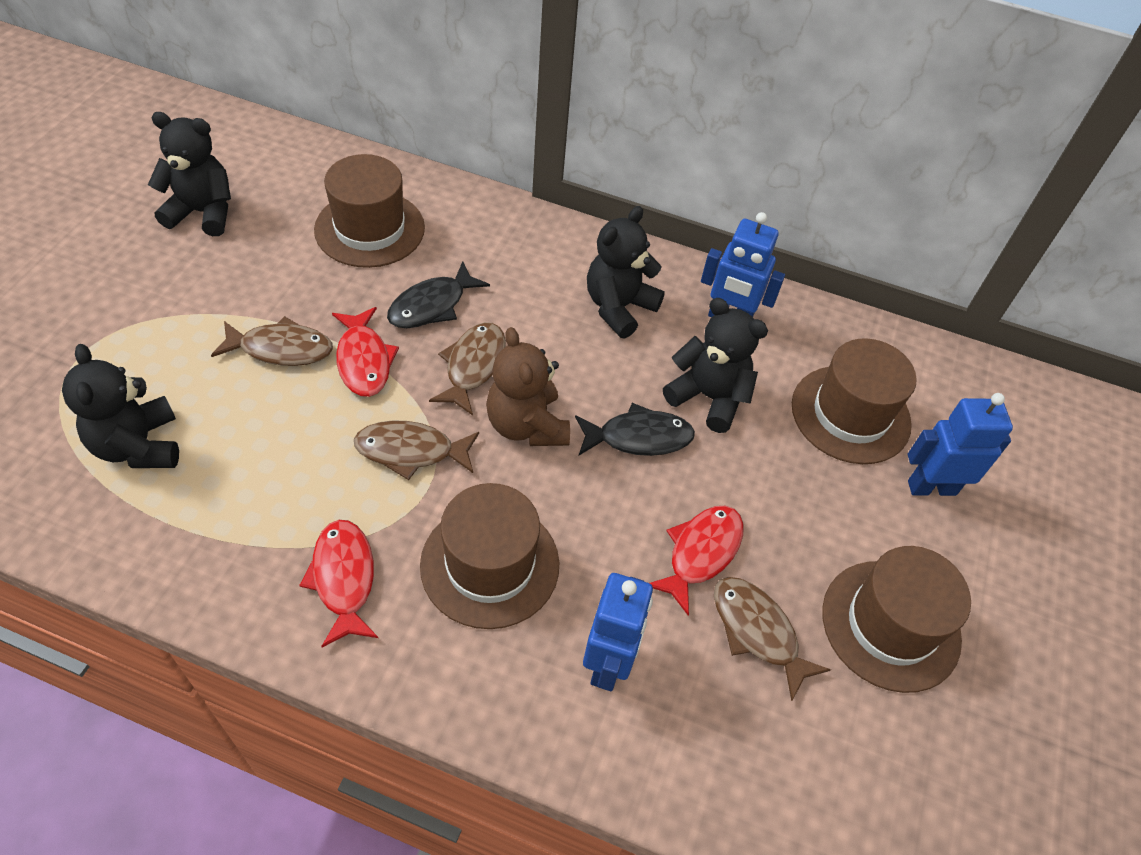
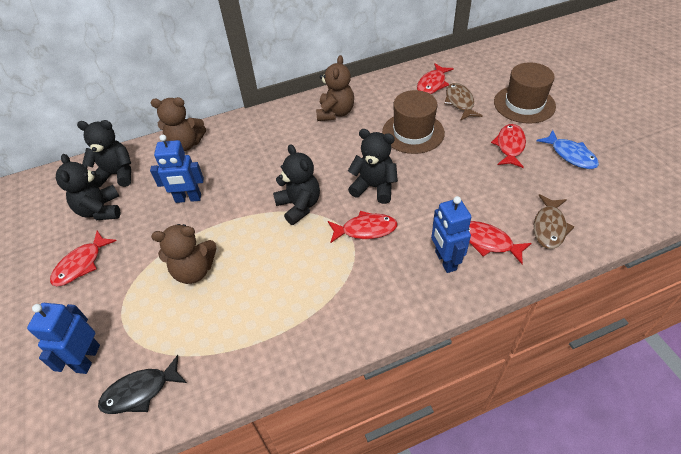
black fish: 2 -> 1
blue fish: 0 -> 1
brown fish: 4 -> 2
brown hat: 4 -> 2
brown teddy bear: 1 -> 3
red fish: 3 -> 5

